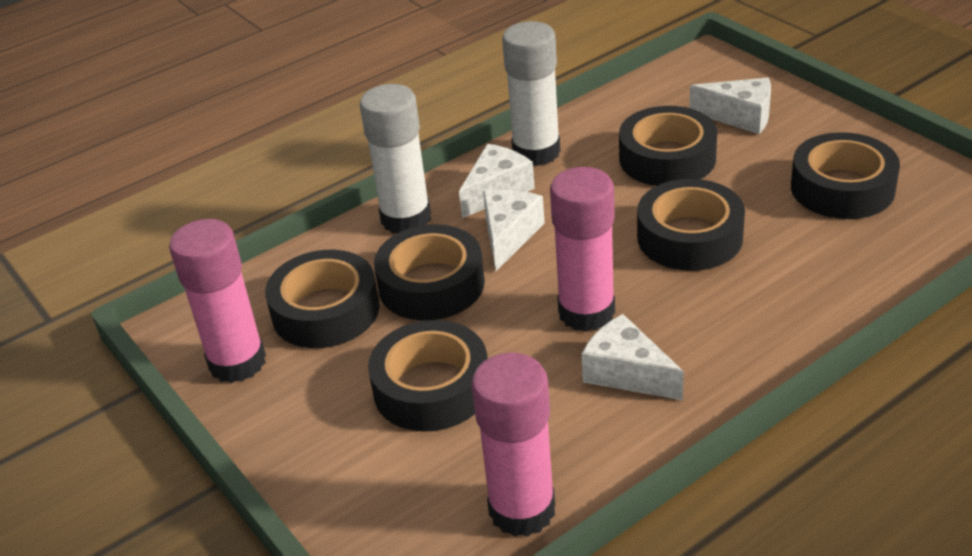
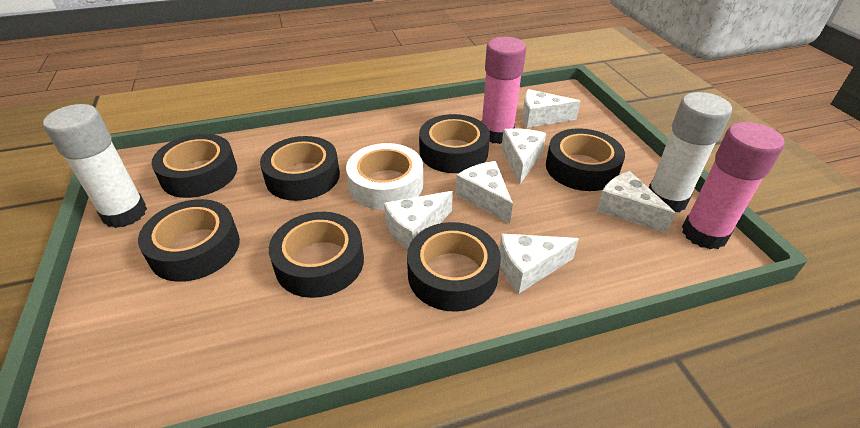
black tape: 6 -> 7
pink glue stick: 3 -> 2
white cheese: 4 -> 6
white tape: 0 -> 1

